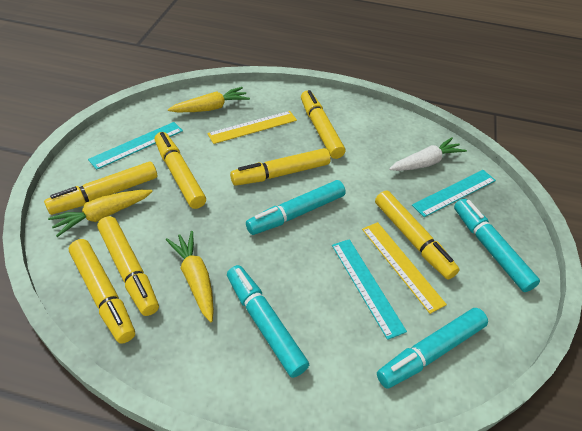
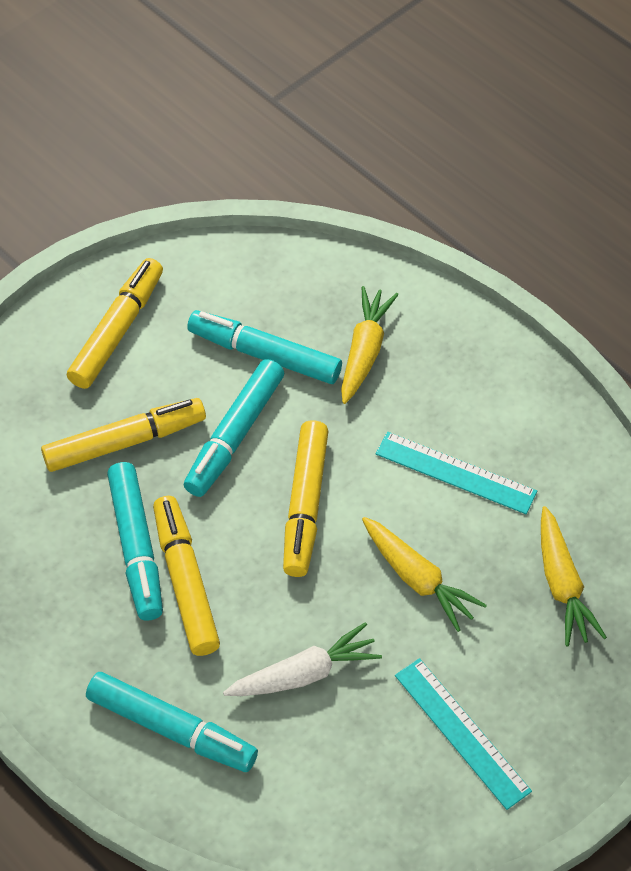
turquoise ruler: 3 -> 2
yellow marker: 7 -> 4
yellow ruler: 2 -> 0

